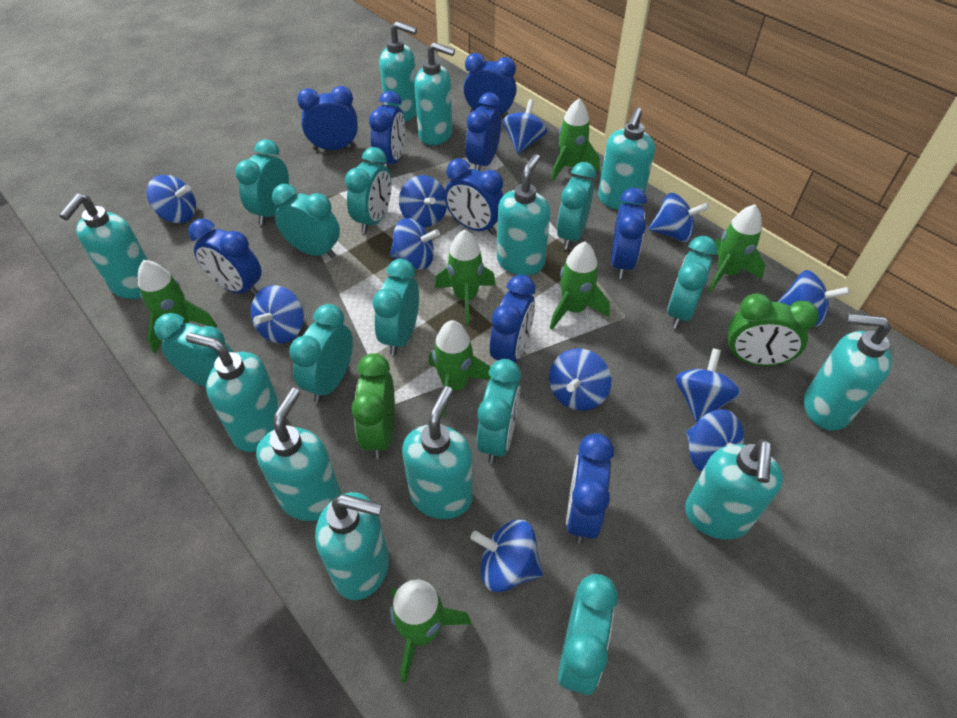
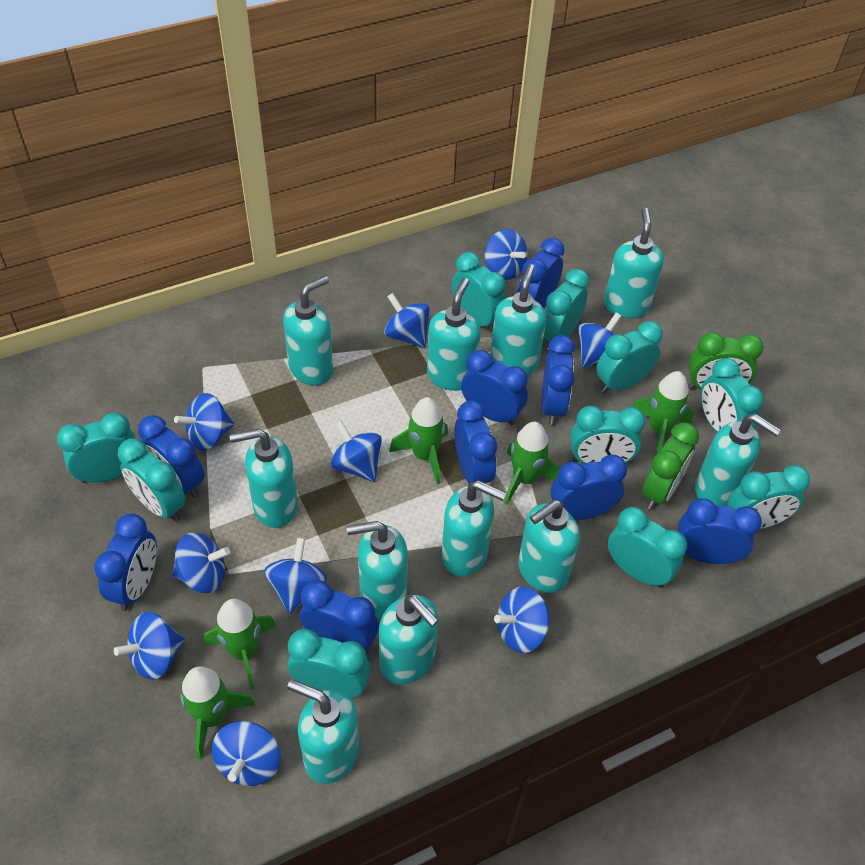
blue spinning top: 11 -> 10
green rocket: 7 -> 5

